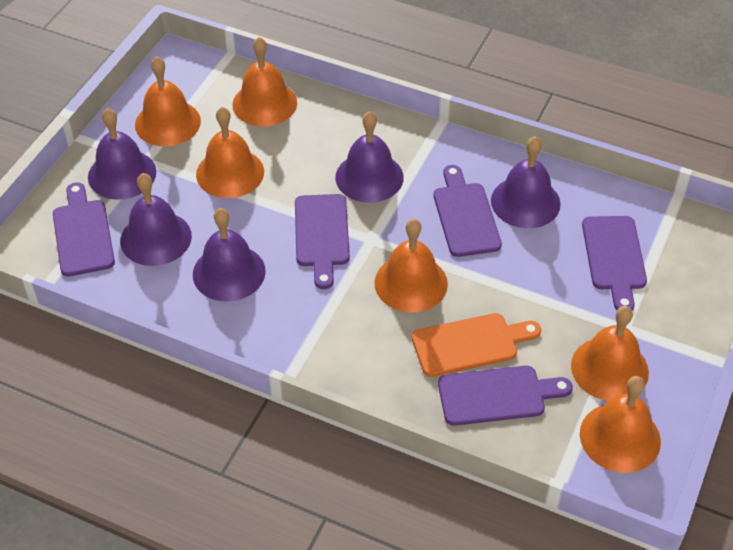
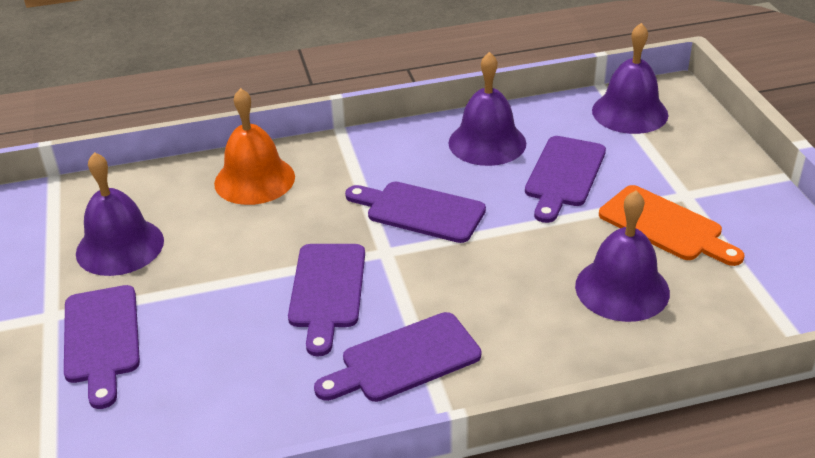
orange bell: 6 -> 1
purple bell: 5 -> 4

